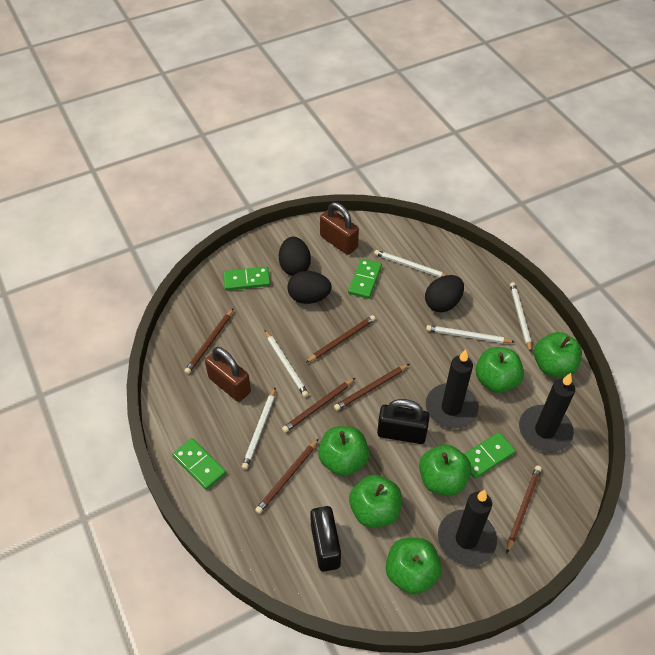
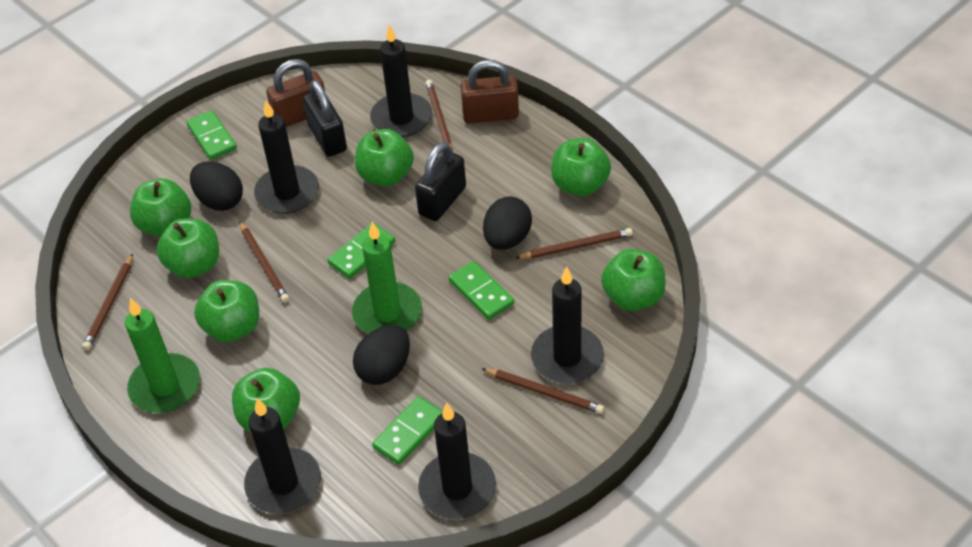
black candle: 3 -> 5
brown pencil: 6 -> 5
green apple: 6 -> 7
green candle: 0 -> 2
white pencil: 5 -> 0

